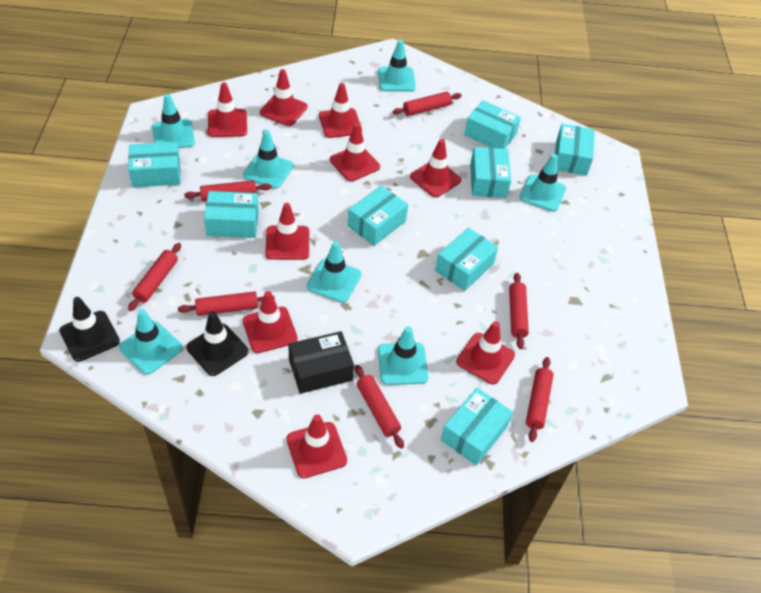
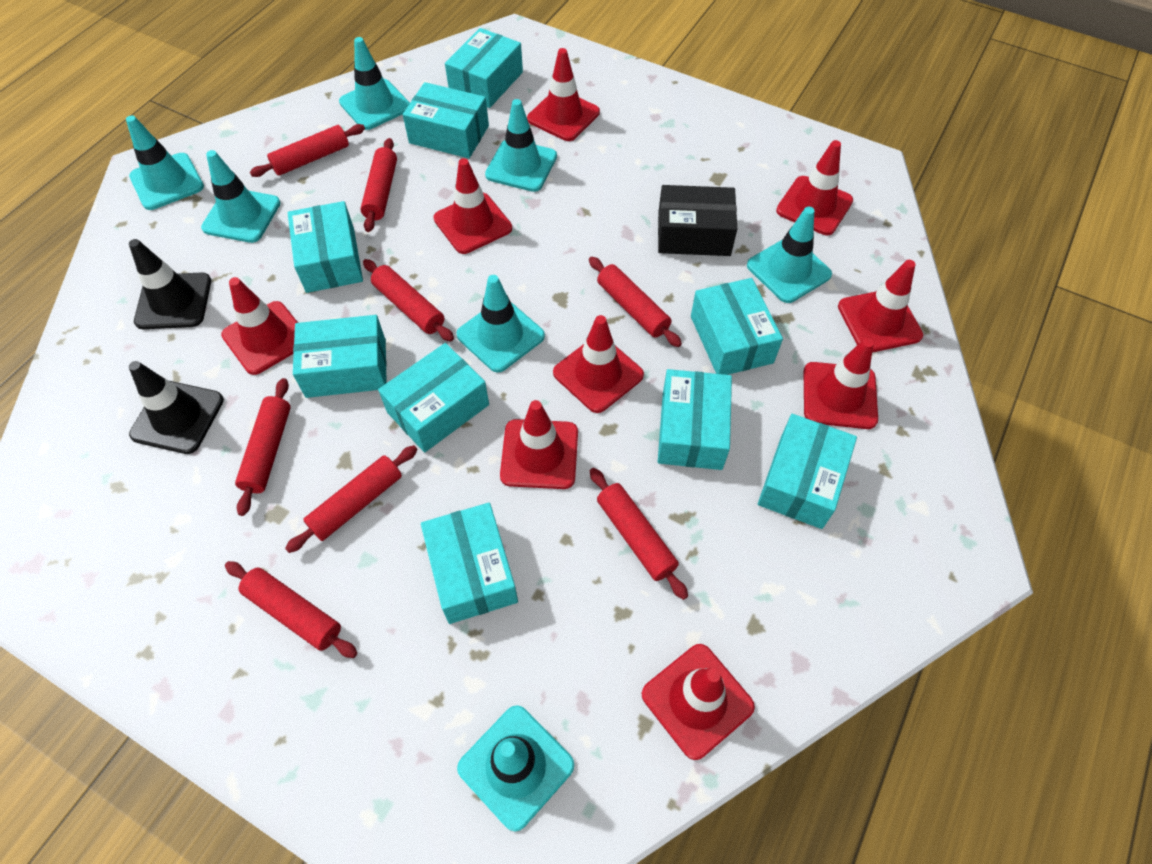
red rolling pin: 7 -> 8
turquoise box: 8 -> 9

